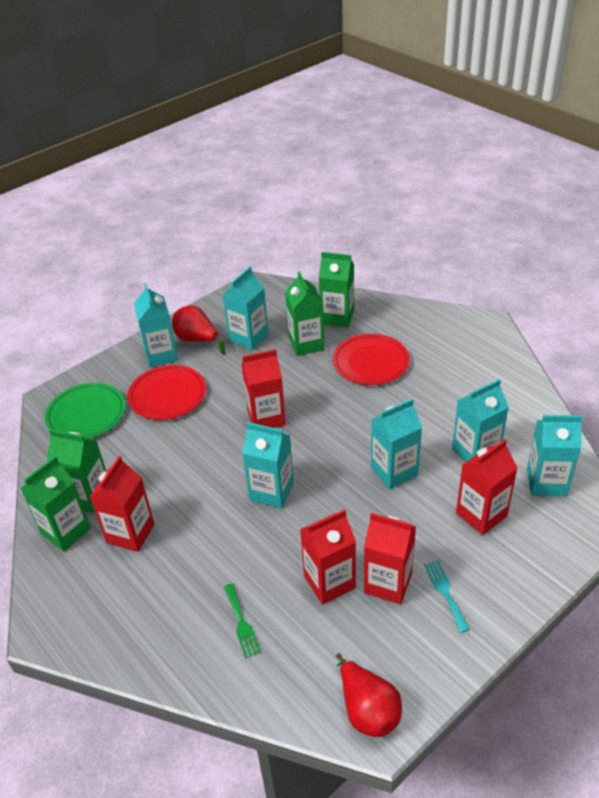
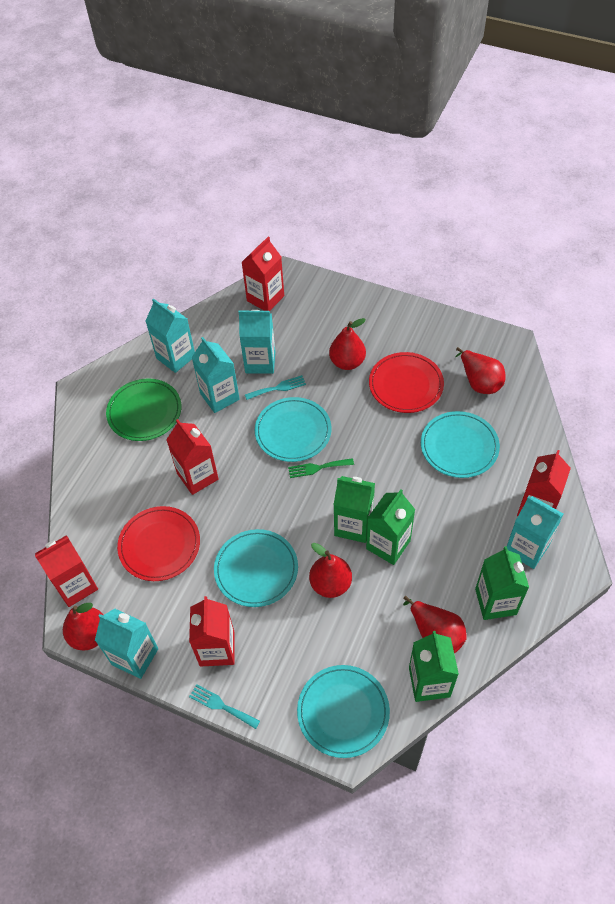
red pear: 2 -> 5
turquoise carton: 6 -> 5
turquoise fork: 1 -> 2
turquoise plate: 0 -> 4

